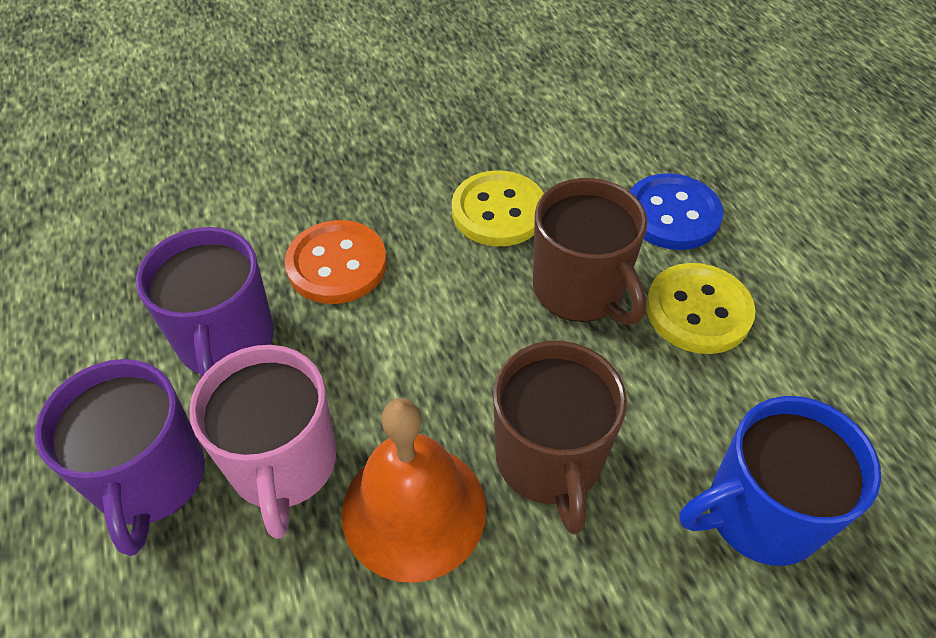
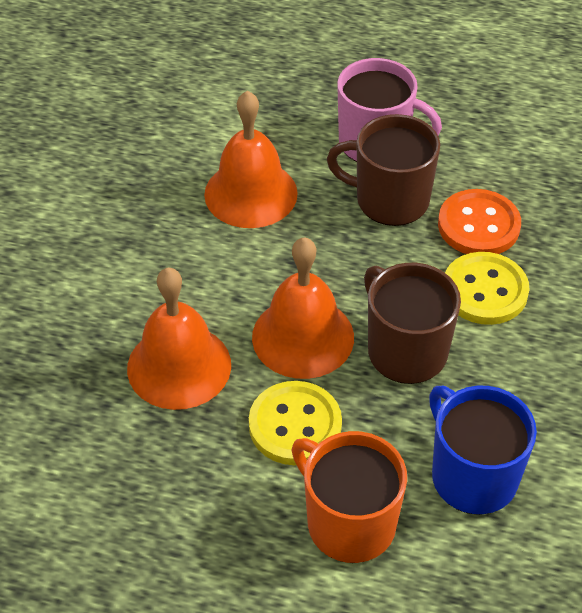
blue button: 1 -> 0
orange bell: 1 -> 3
orange mug: 0 -> 1
purple mug: 2 -> 0

